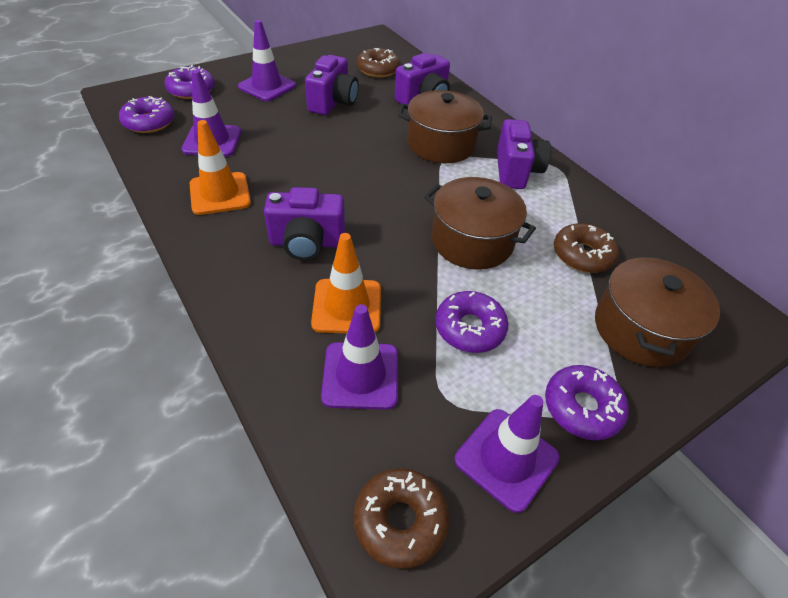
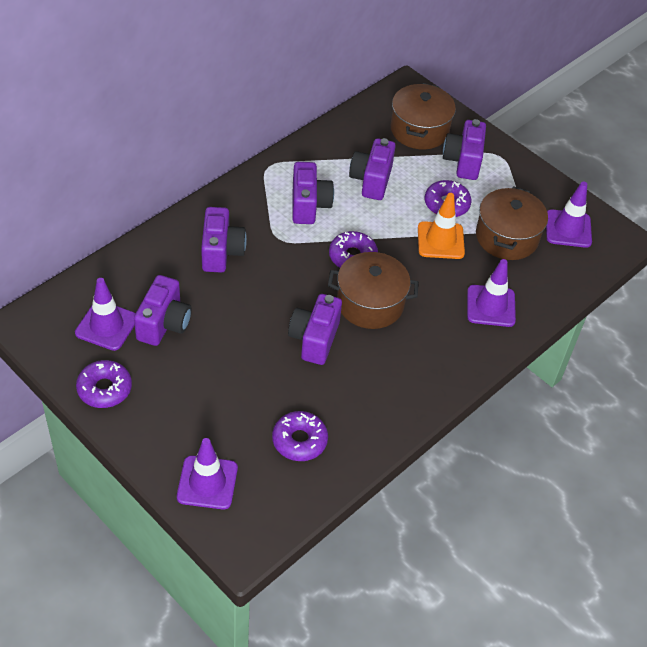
brown donut: 3 -> 0
orange traffic cone: 2 -> 1
purple camera: 4 -> 6

